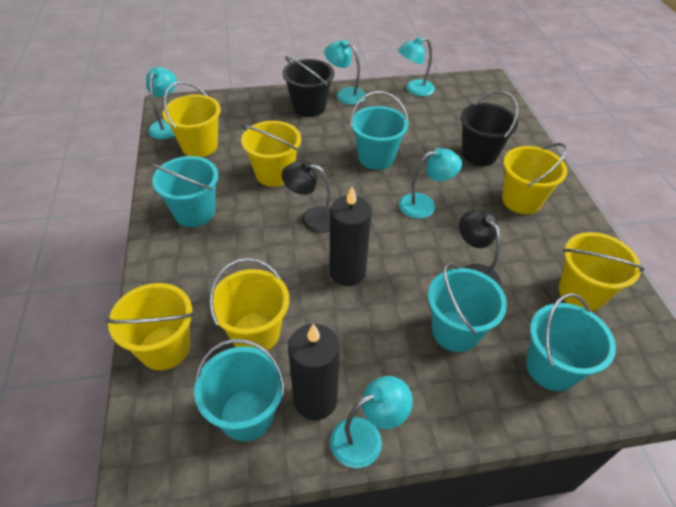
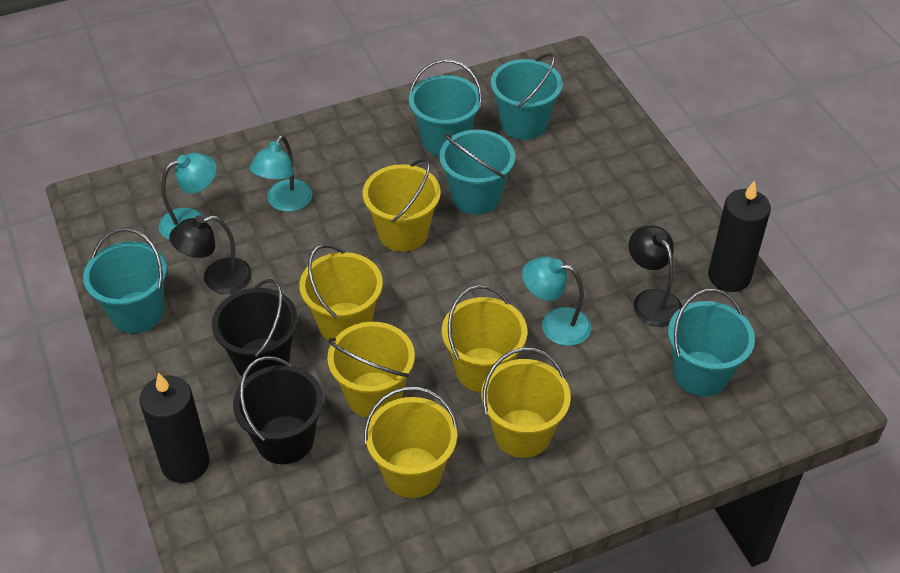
turquoise lamp: 5 -> 3

